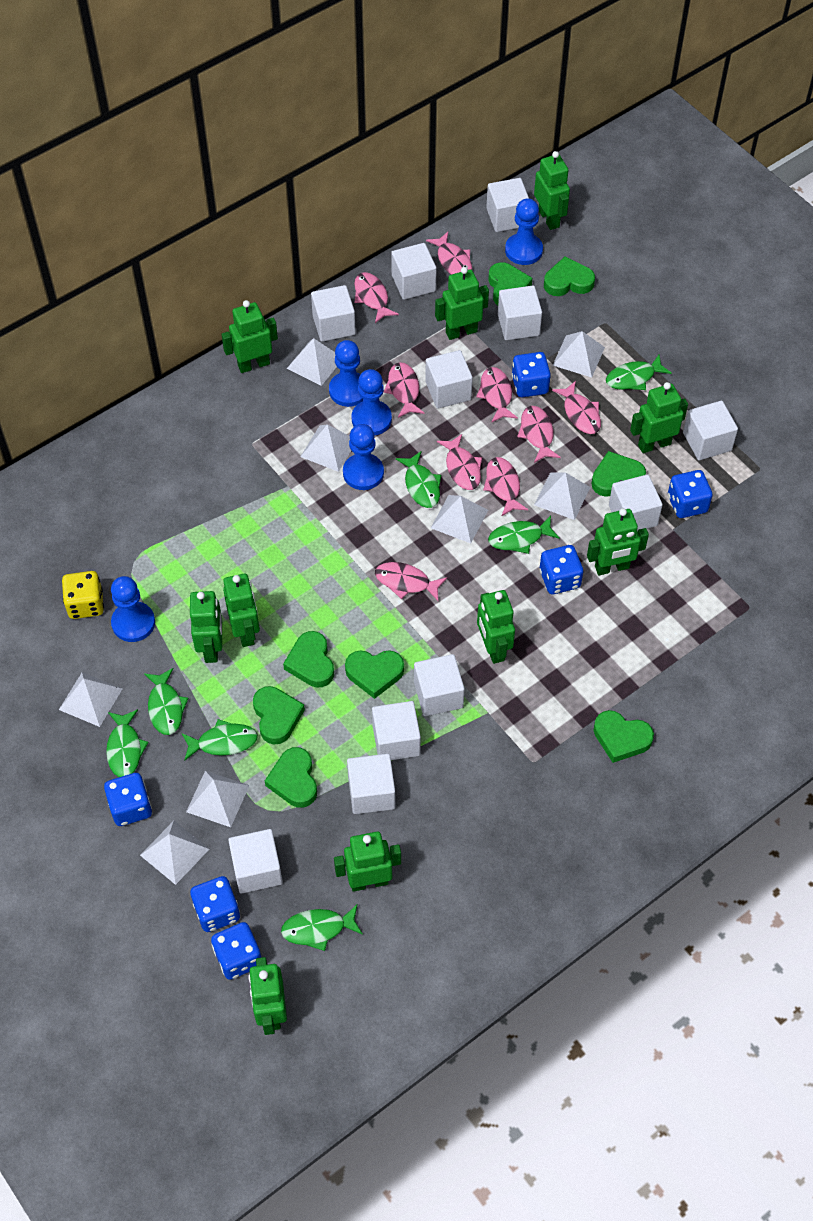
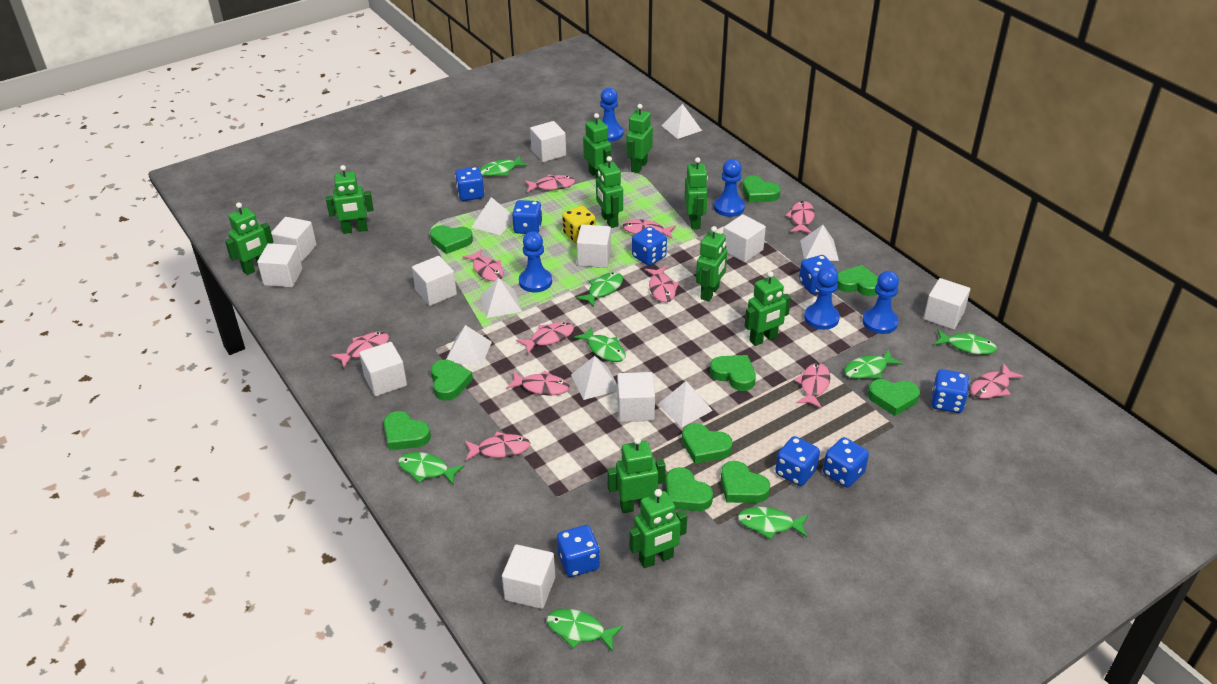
blue dice: 6 -> 8
green fish: 7 -> 8
green heart: 8 -> 10
pink fish: 9 -> 11
white cube: 11 -> 10
white pyramid: 8 -> 7

